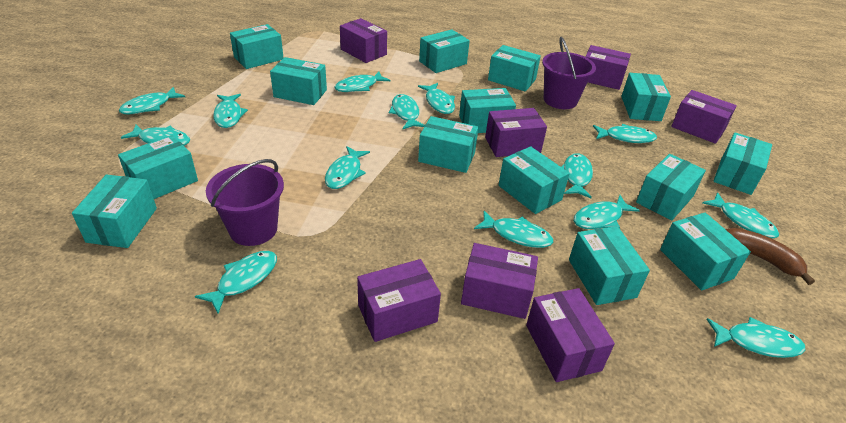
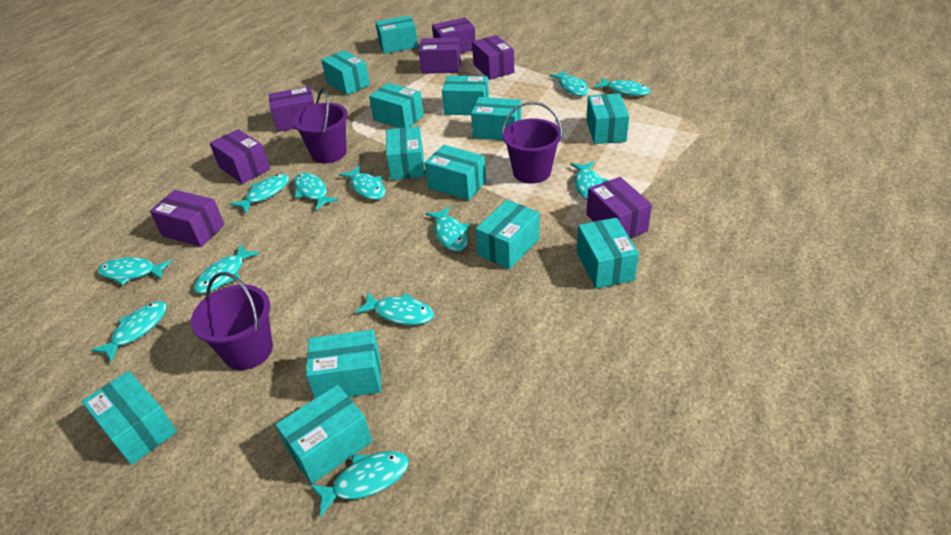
brown banana: 1 -> 0
purple bucket: 2 -> 3
turquoise box: 14 -> 13
turquoise fish: 14 -> 12

